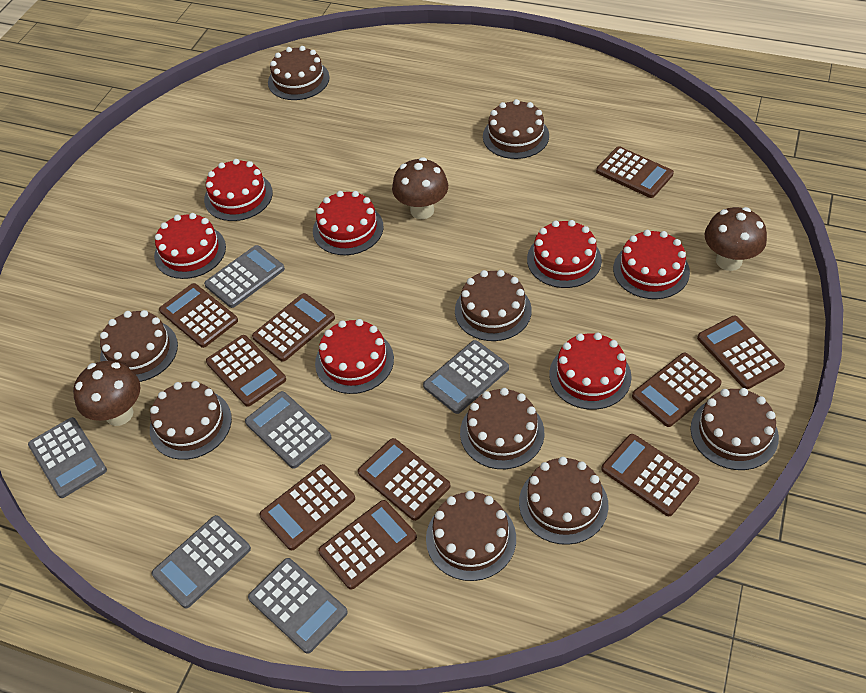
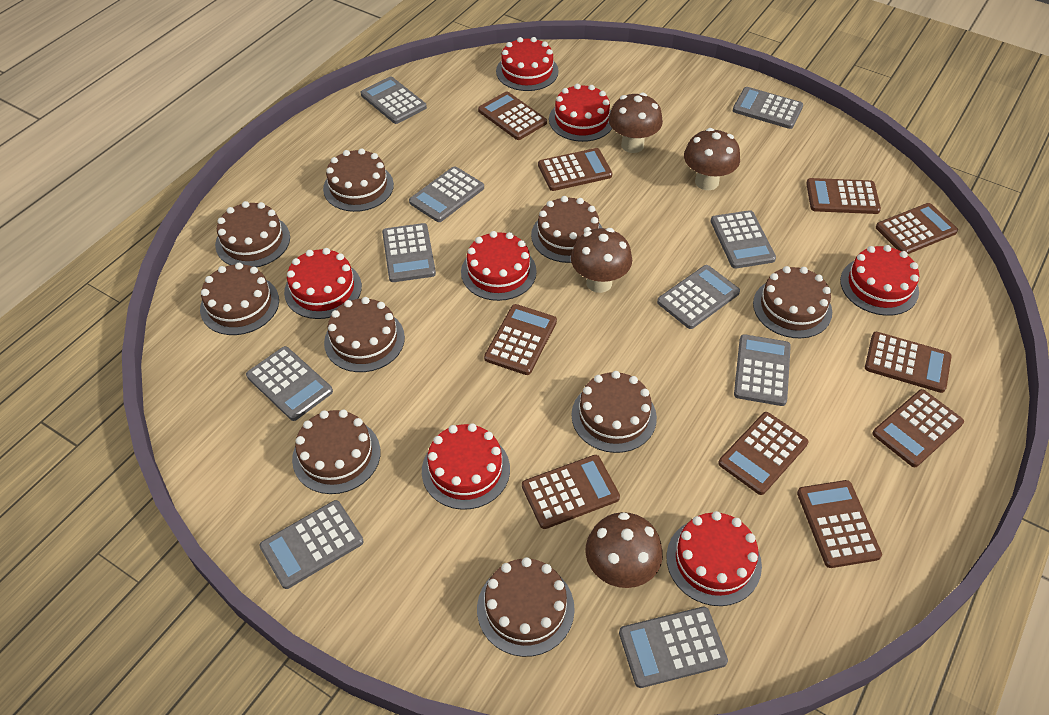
brown mushroom: 3 -> 4
grey calculator: 6 -> 10

